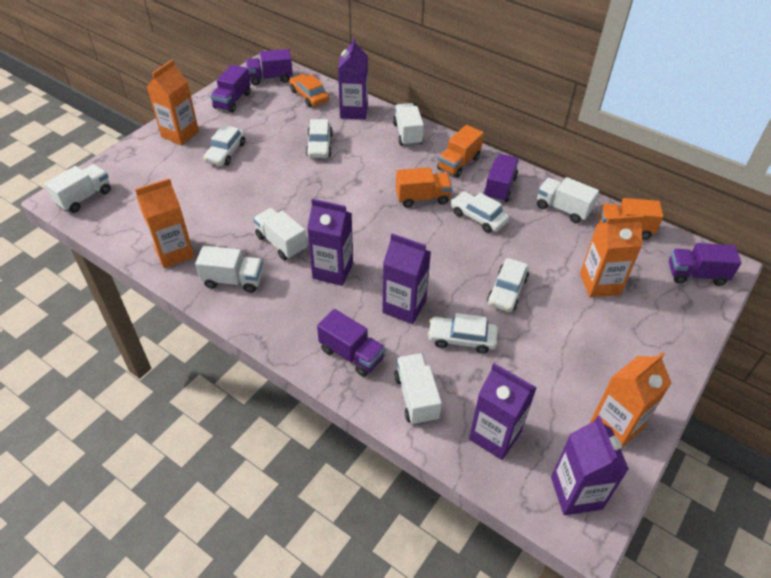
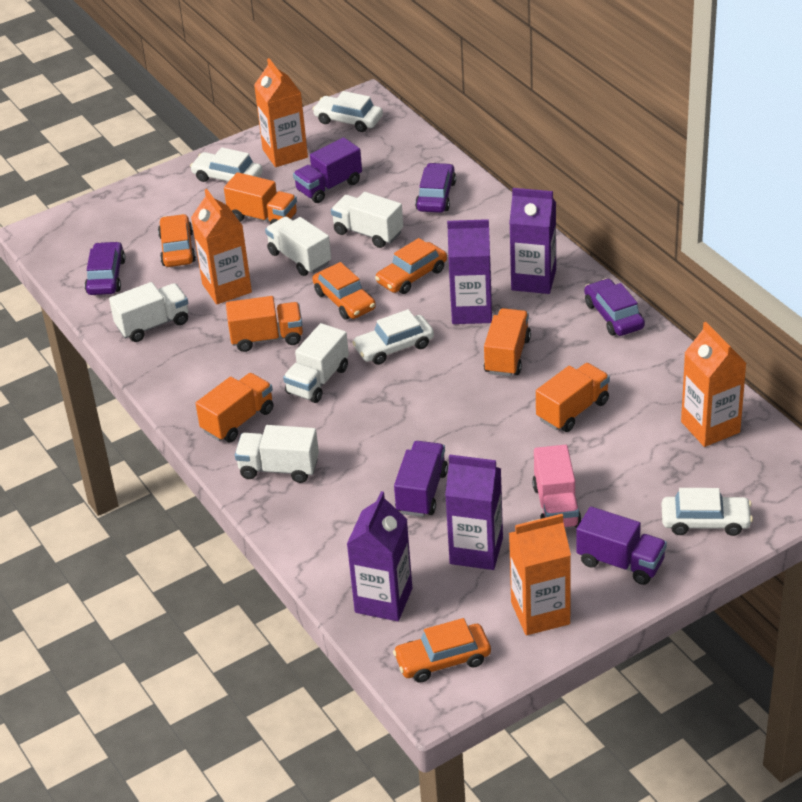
orange car: 1 -> 4
orange truck: 3 -> 5
pink truck: 0 -> 1
purple car: 0 -> 3
purple carton: 5 -> 4
purple truck: 5 -> 3
white car: 5 -> 4
white truck: 6 -> 5

